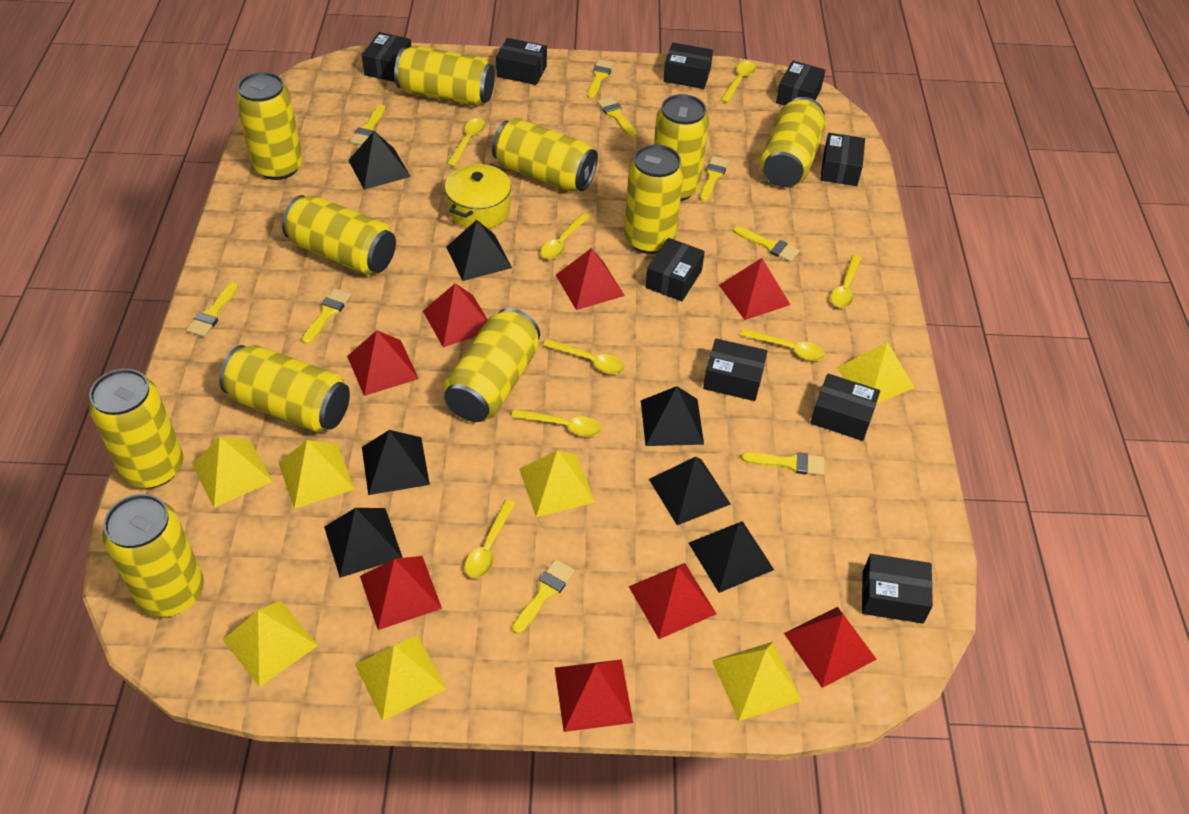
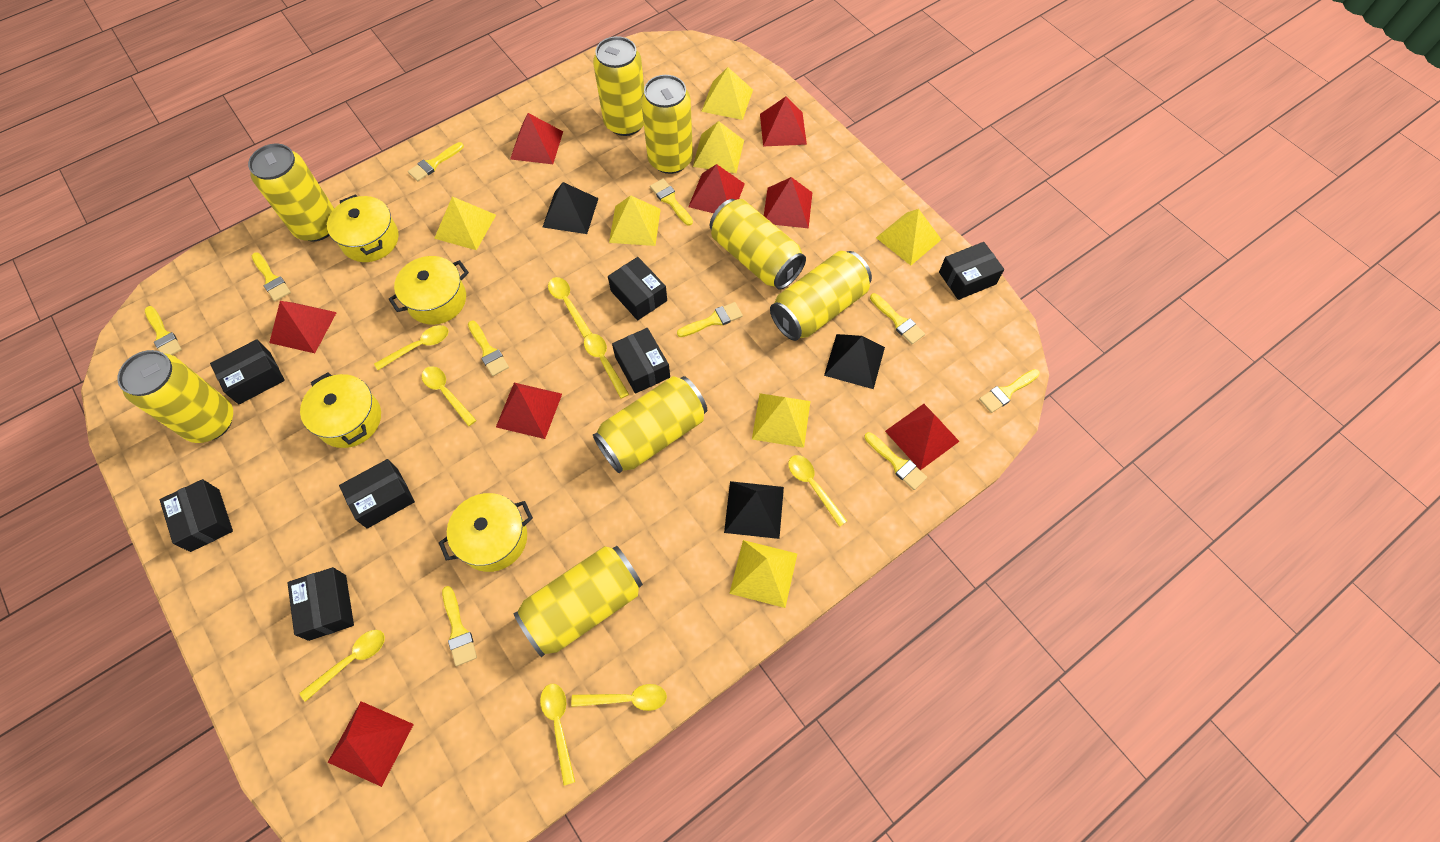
black box: 9 -> 7
black pyramid: 7 -> 3
yellow brush: 9 -> 10
yellow can: 11 -> 8
yellow pot: 1 -> 4

